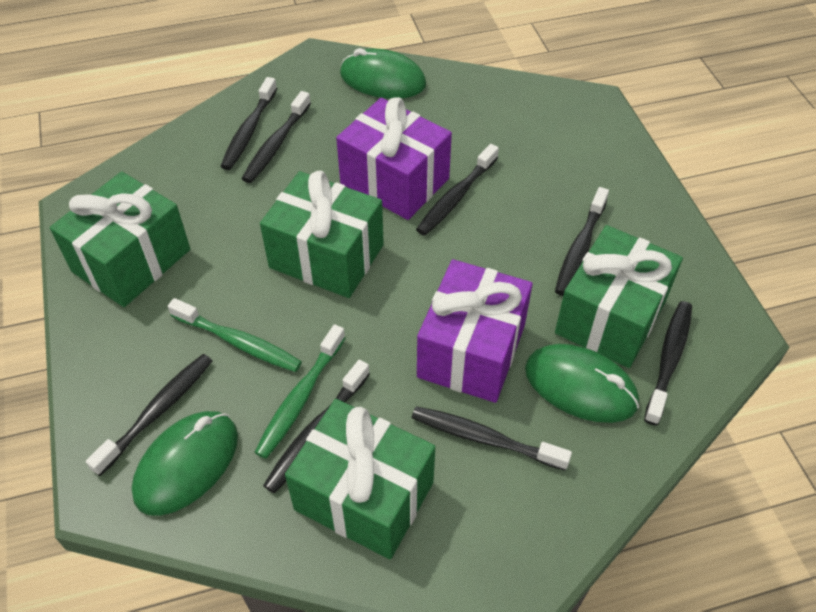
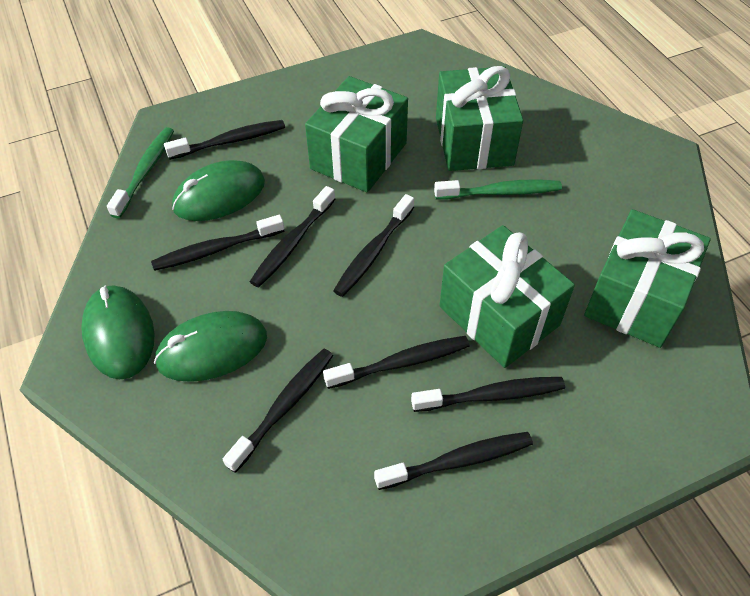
purple gift: 2 -> 0

